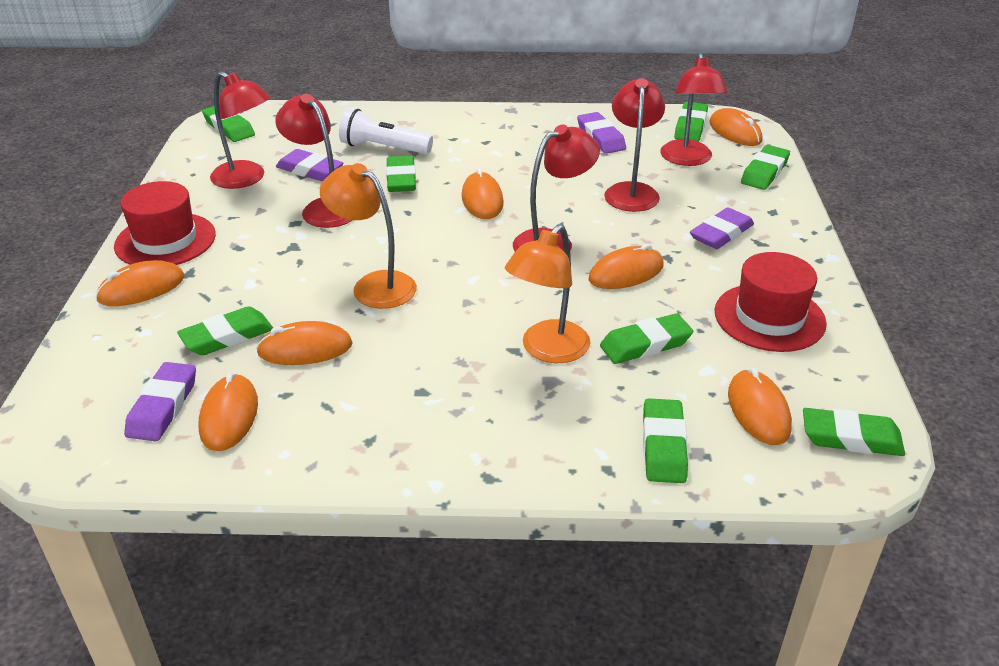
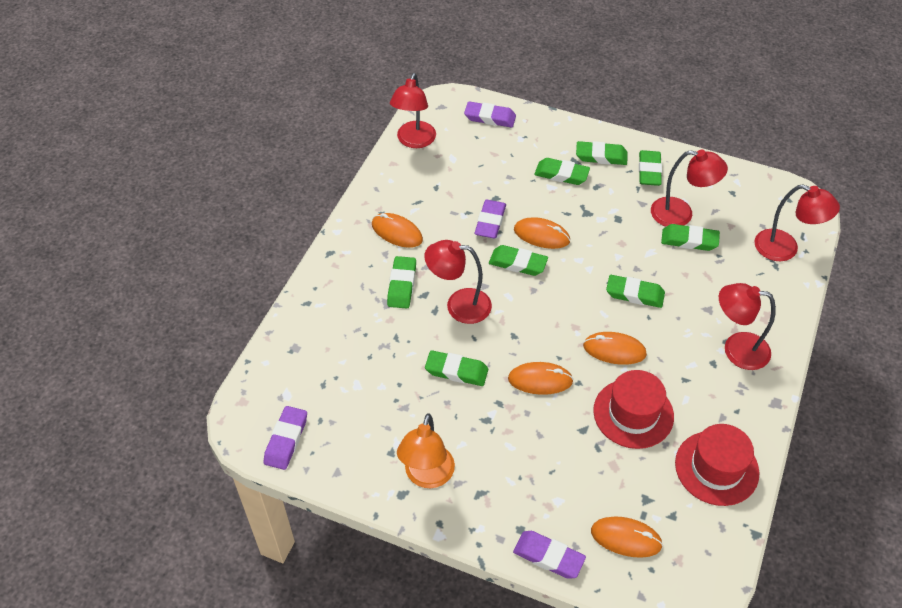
orange lamp: 2 -> 1
orange mouse: 7 -> 5
white flashlight: 1 -> 0

